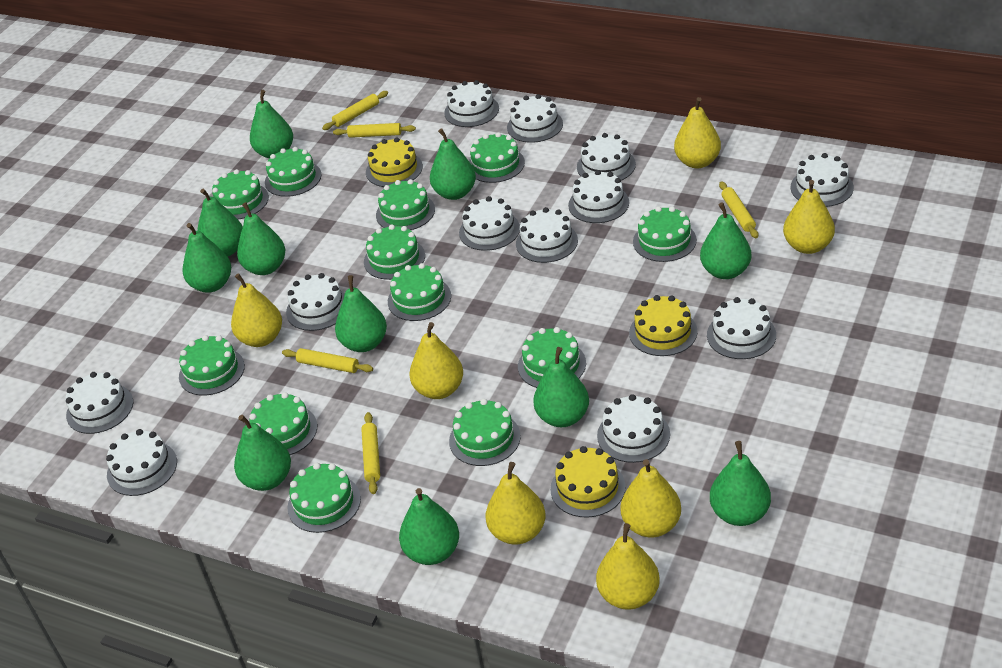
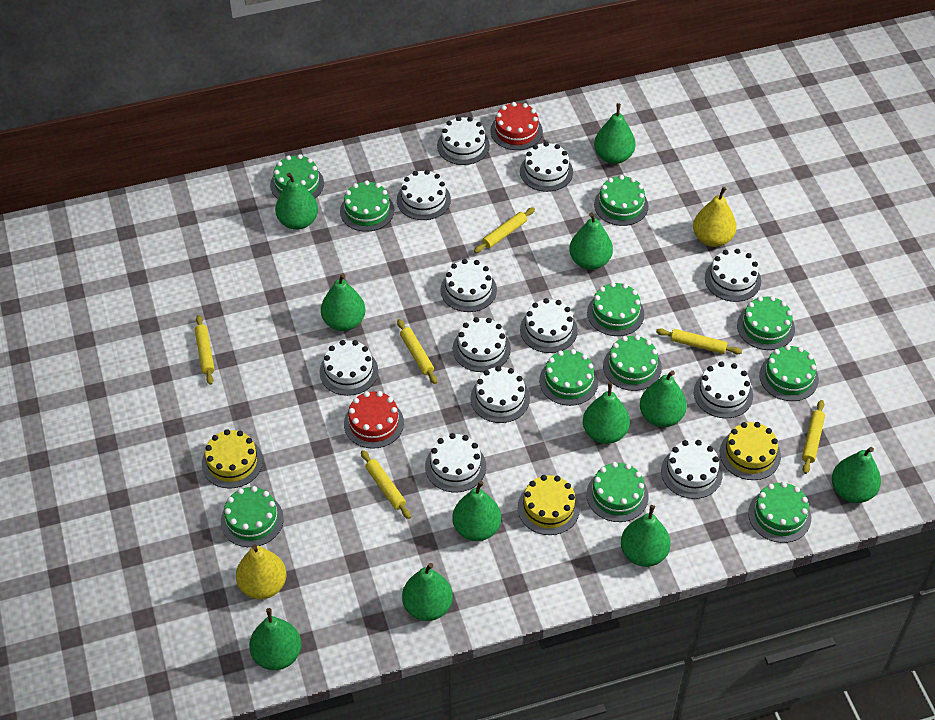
green cake: 12 -> 11
red cake: 0 -> 2
yellow pear: 7 -> 2
yellow rolling pin: 5 -> 6

